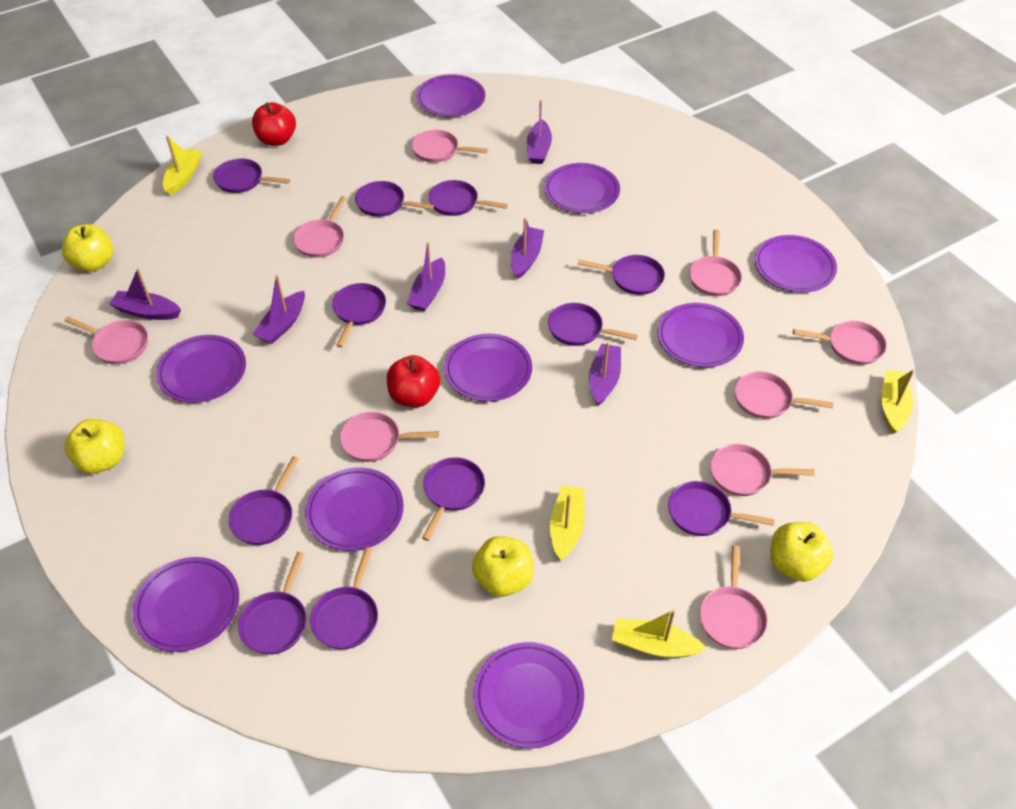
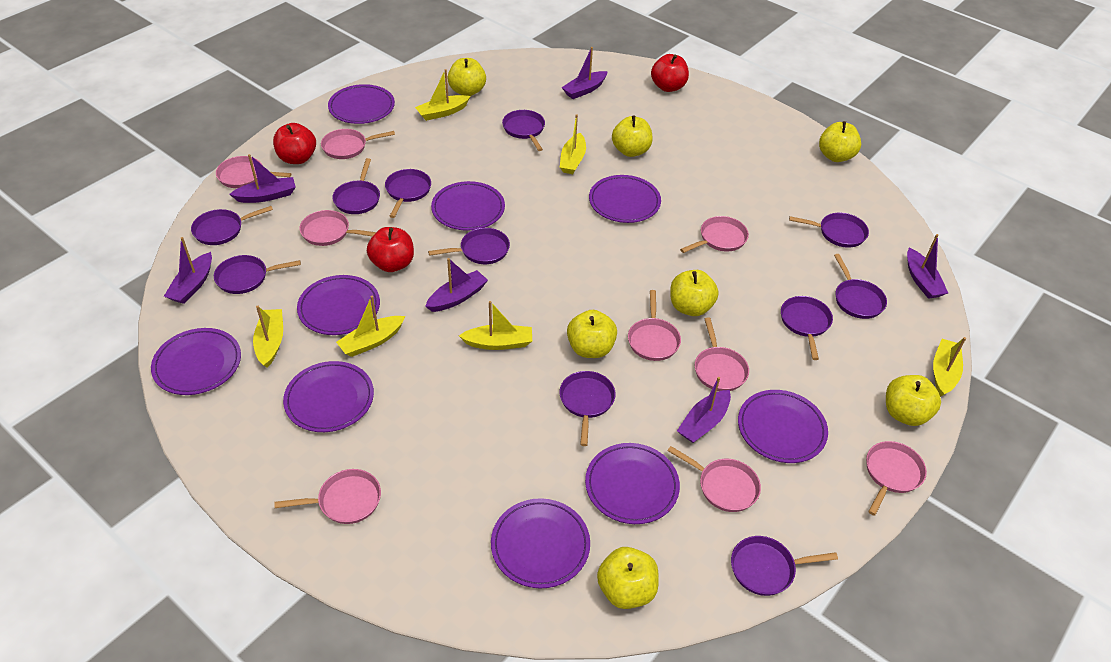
red apple: 2 -> 3
yellow apple: 4 -> 7
yellow boat: 4 -> 6

